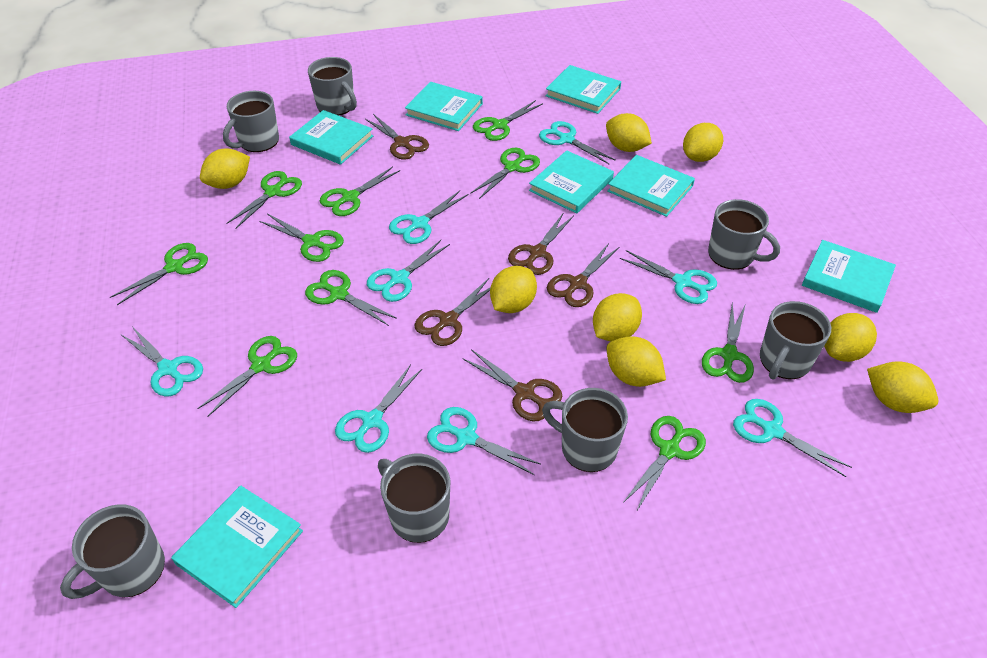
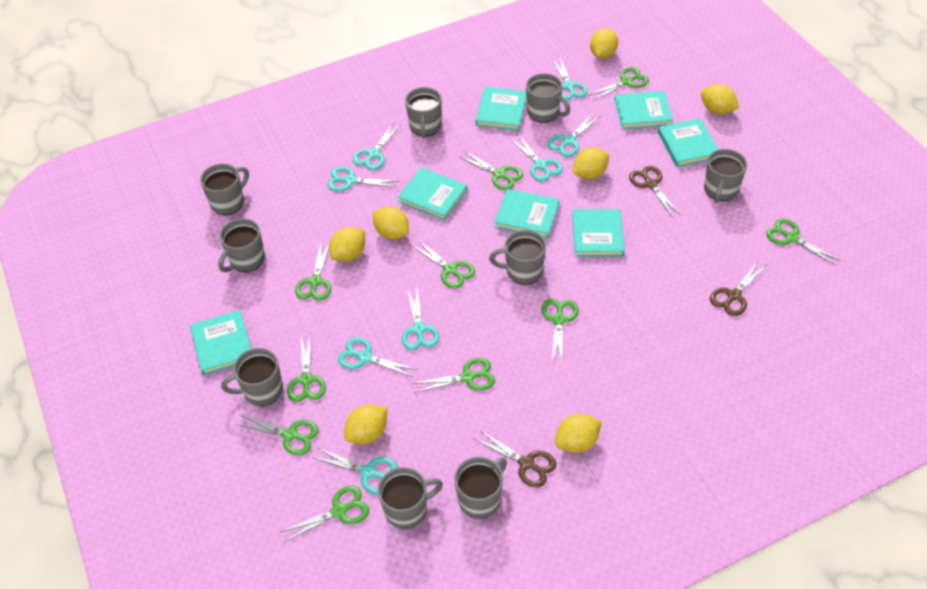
brown scissors: 5 -> 3
grey mug: 7 -> 9
yellow lemon: 8 -> 7

